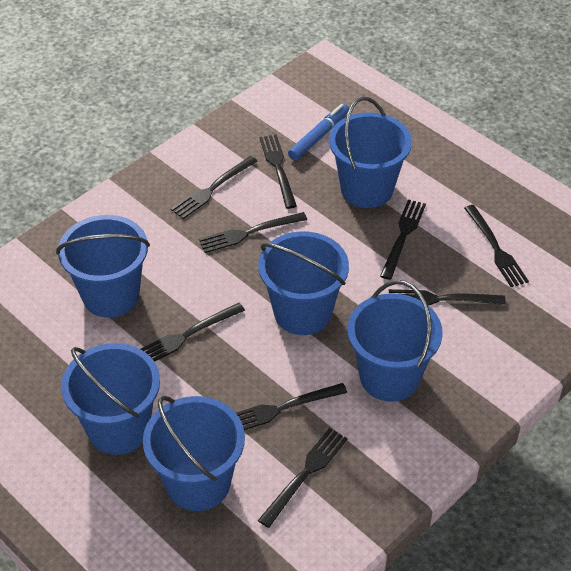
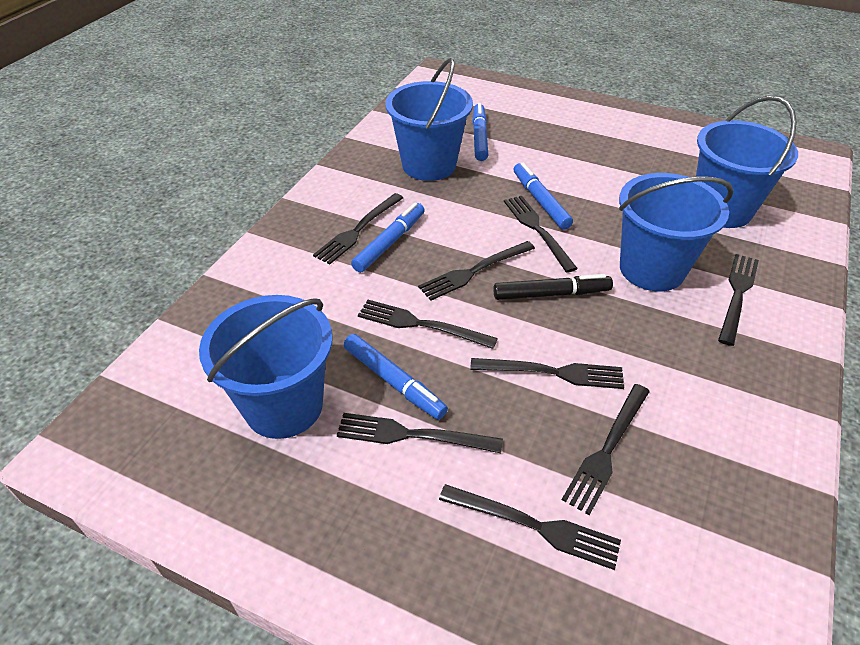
black marker: 0 -> 1
blue bucket: 6 -> 4
blue marker: 1 -> 4

